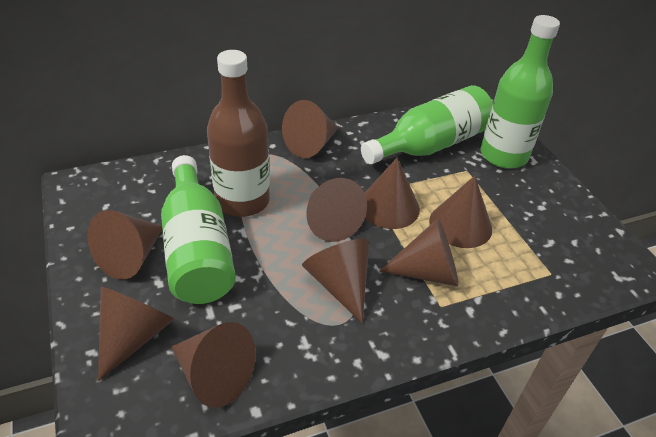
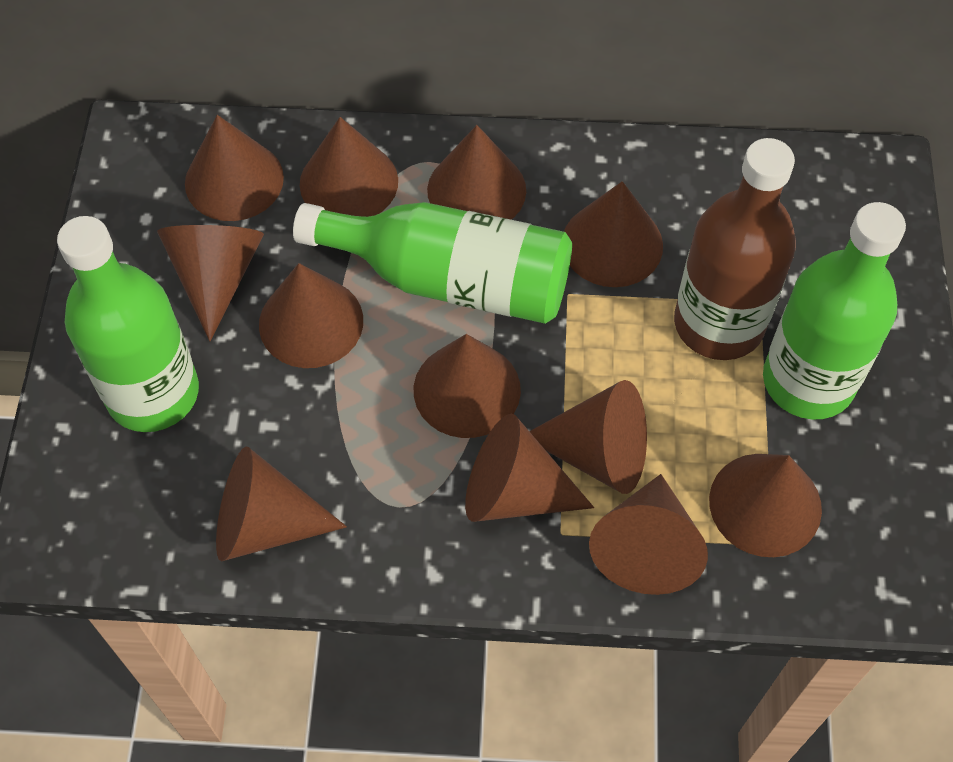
brown cone: 9 -> 12

